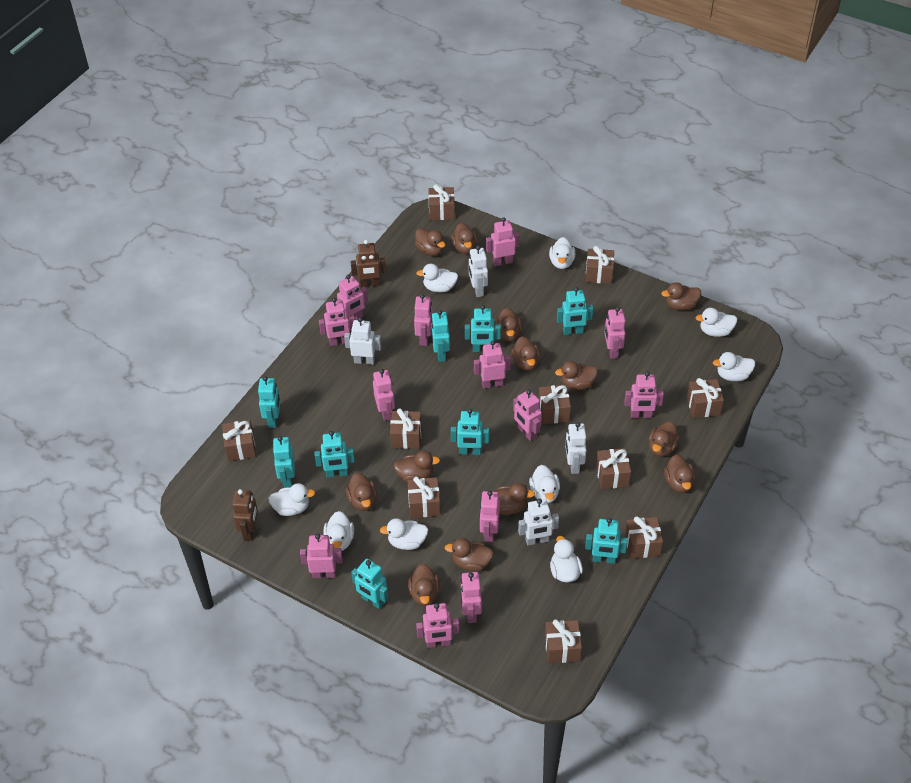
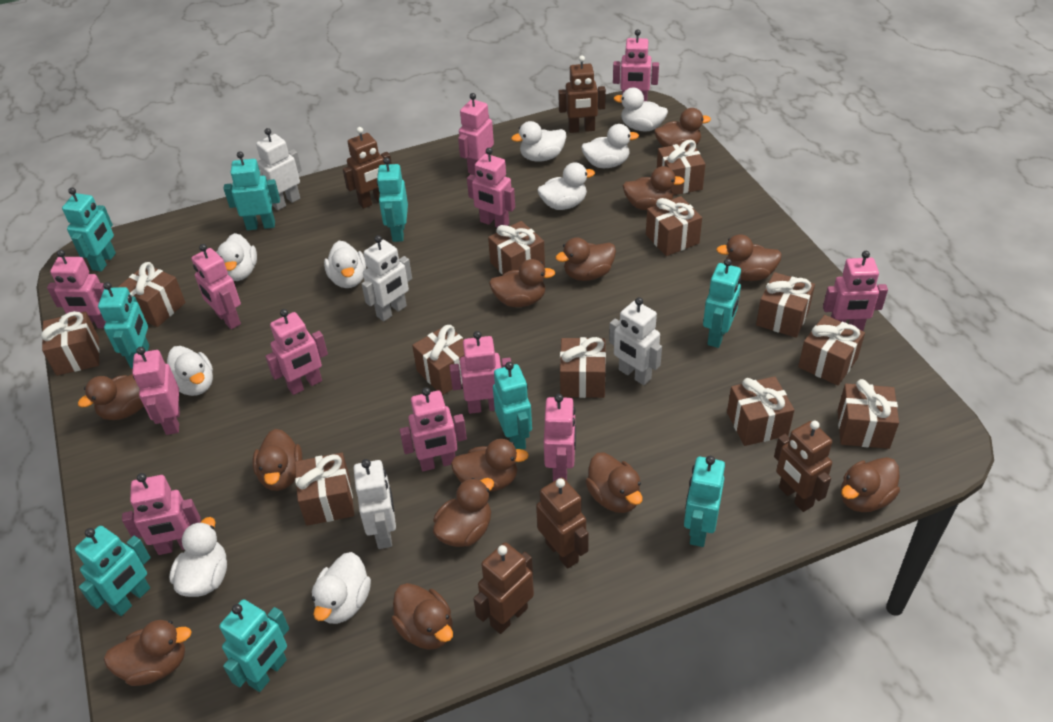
brown gift: 10 -> 12
brown robot: 2 -> 5
pink robot: 13 -> 12

